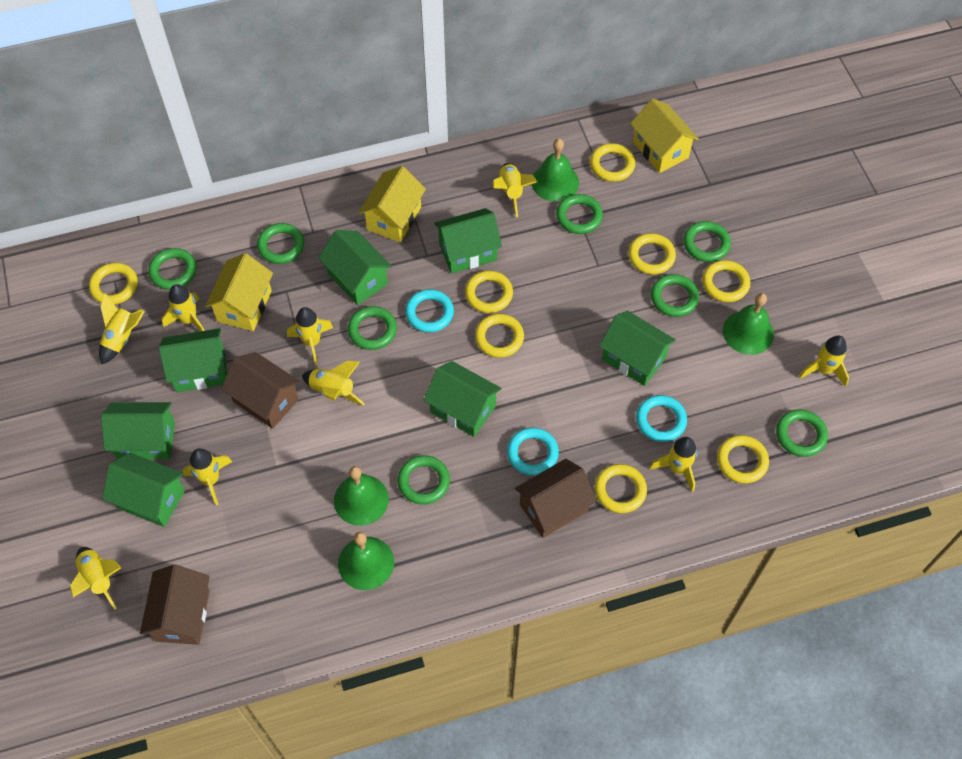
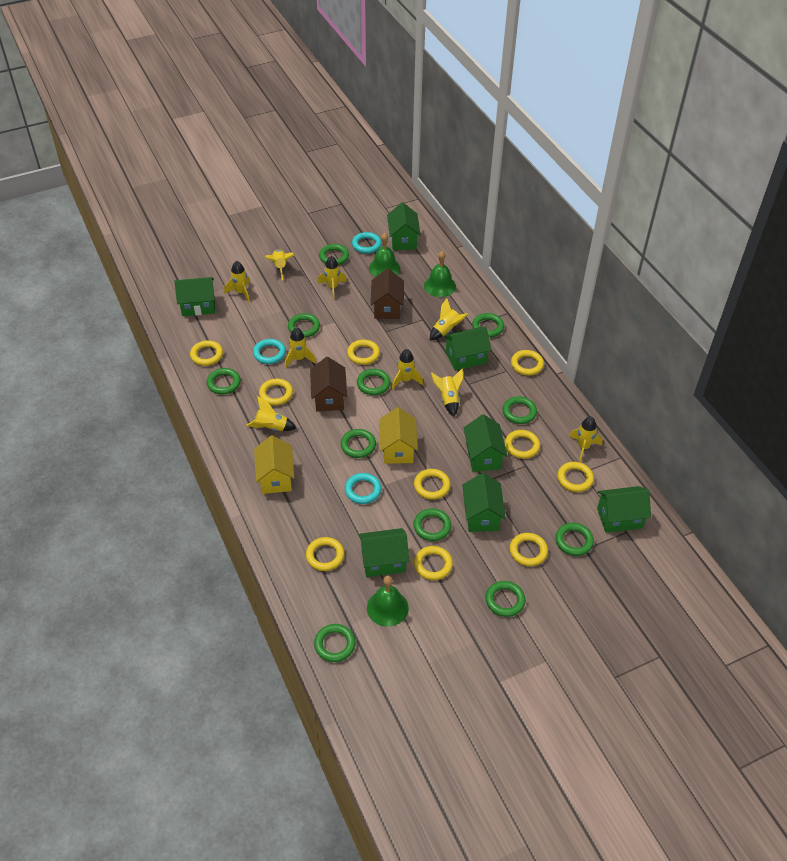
brown house: 3 -> 2
green bell: 4 -> 3
green ring: 8 -> 11
yellow house: 3 -> 2
yellow ring: 8 -> 10

